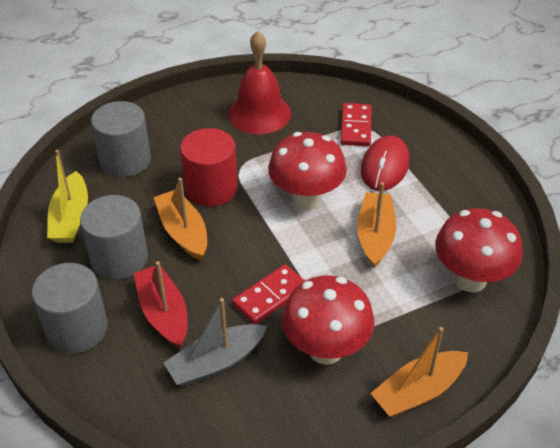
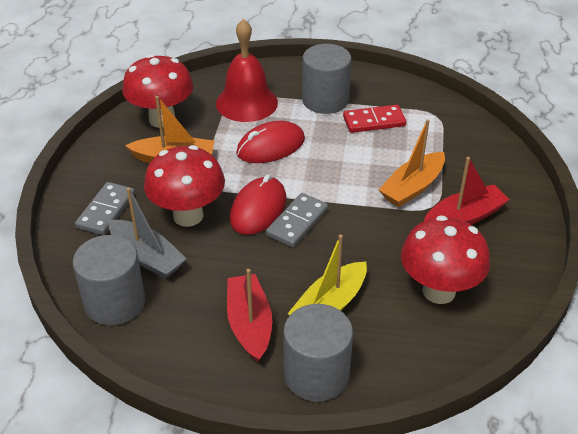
grey domino: 0 -> 2
orange boat: 3 -> 2
red boat: 1 -> 2
red cylinder: 1 -> 0
red domino: 2 -> 1
red mouse: 1 -> 2

